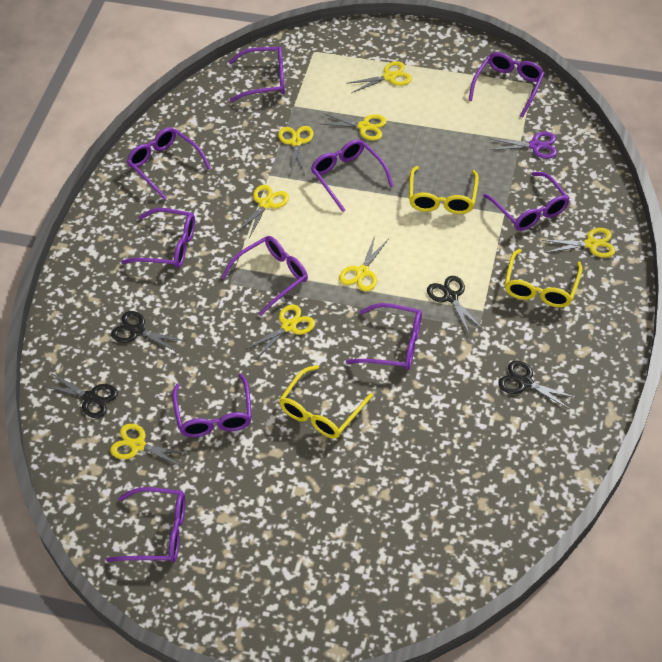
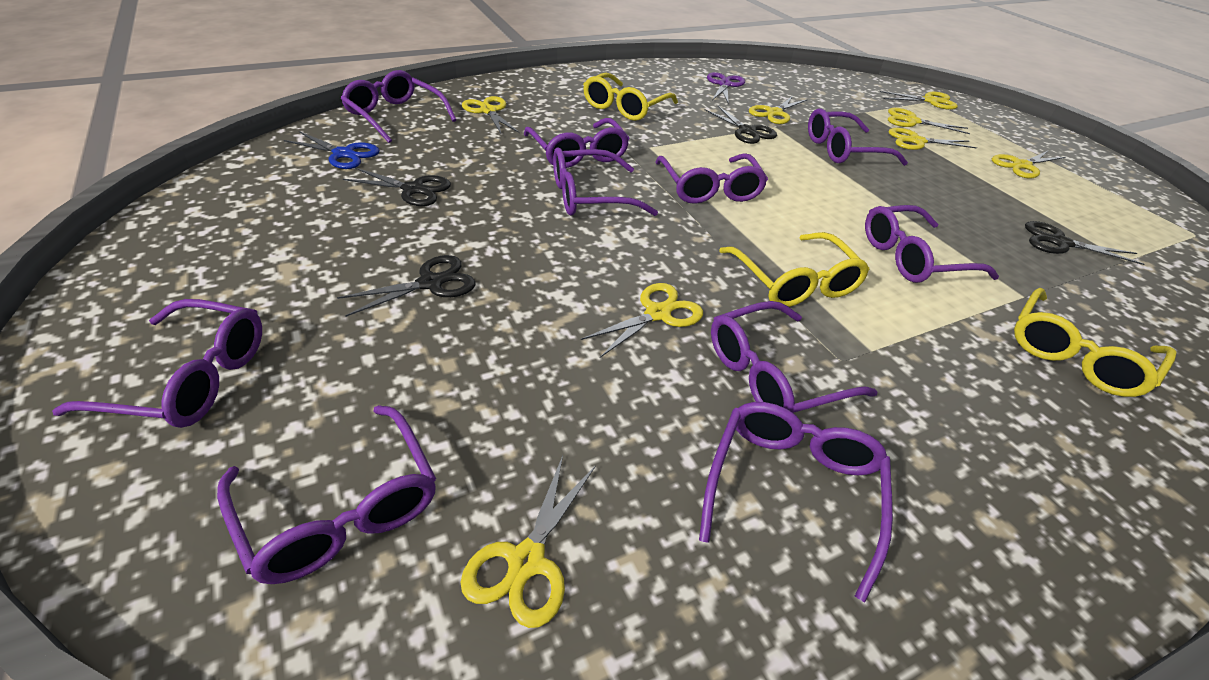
blue scissors: 0 -> 1

